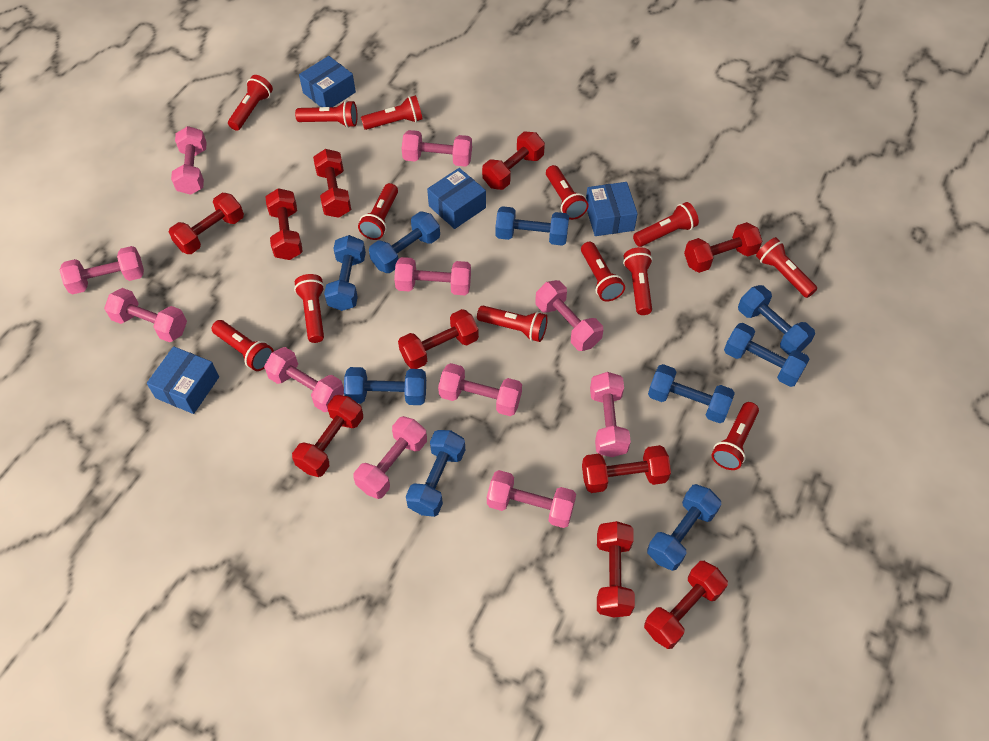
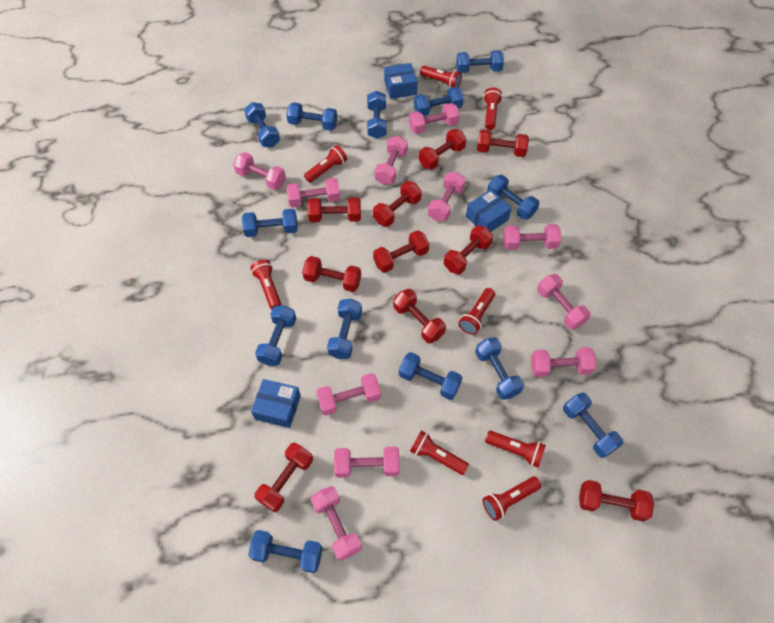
blue box: 4 -> 3
blue dumbbell: 9 -> 13
red flashlight: 13 -> 8

